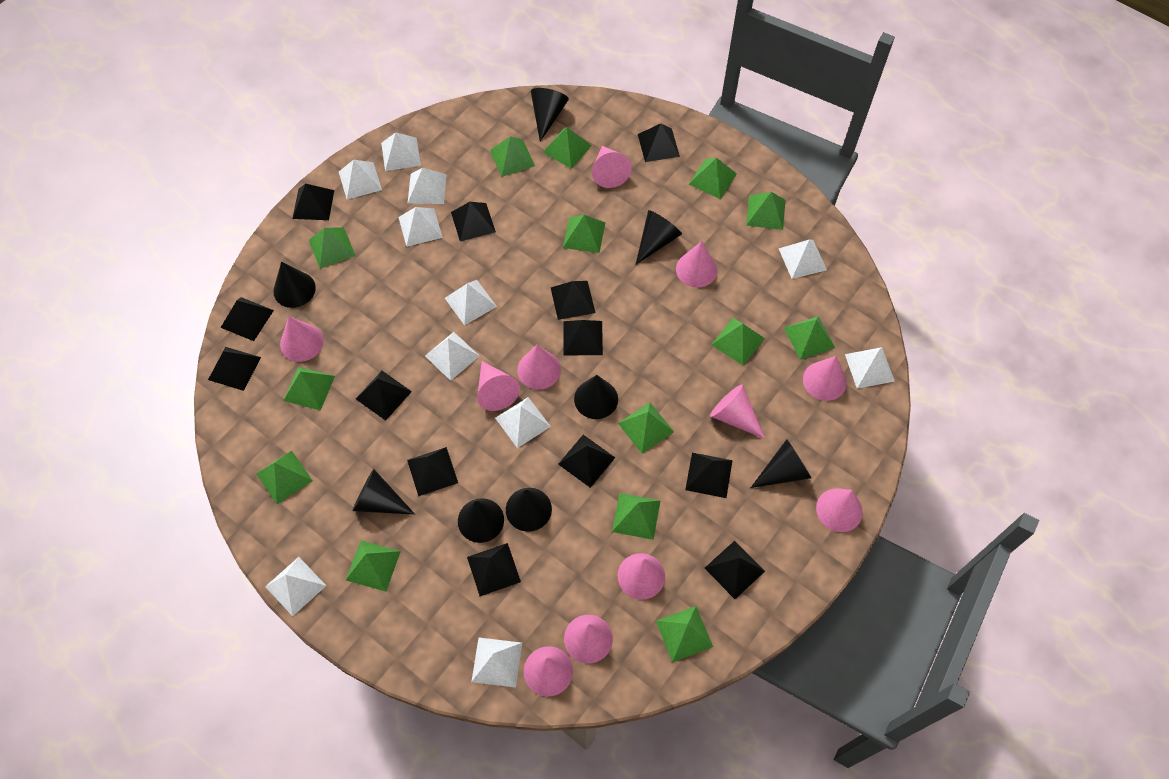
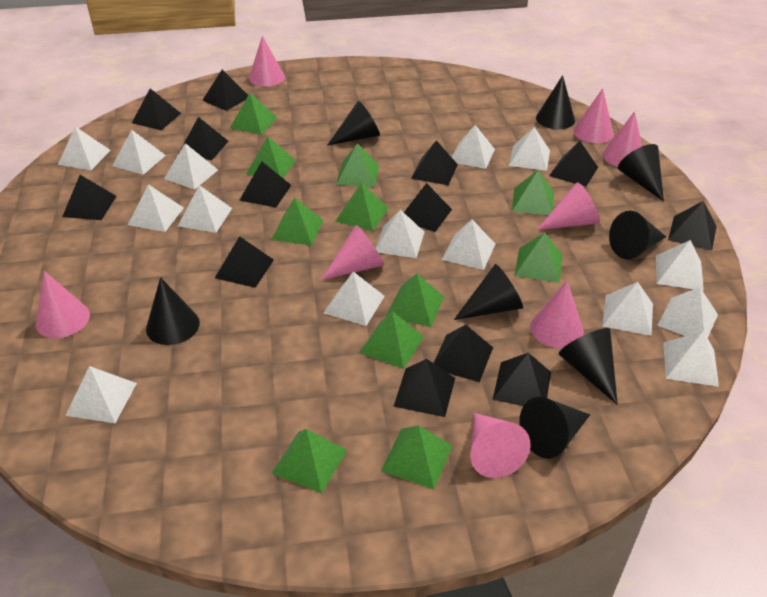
green pyramid: 14 -> 11
pink cone: 11 -> 8
white pyramid: 11 -> 15

